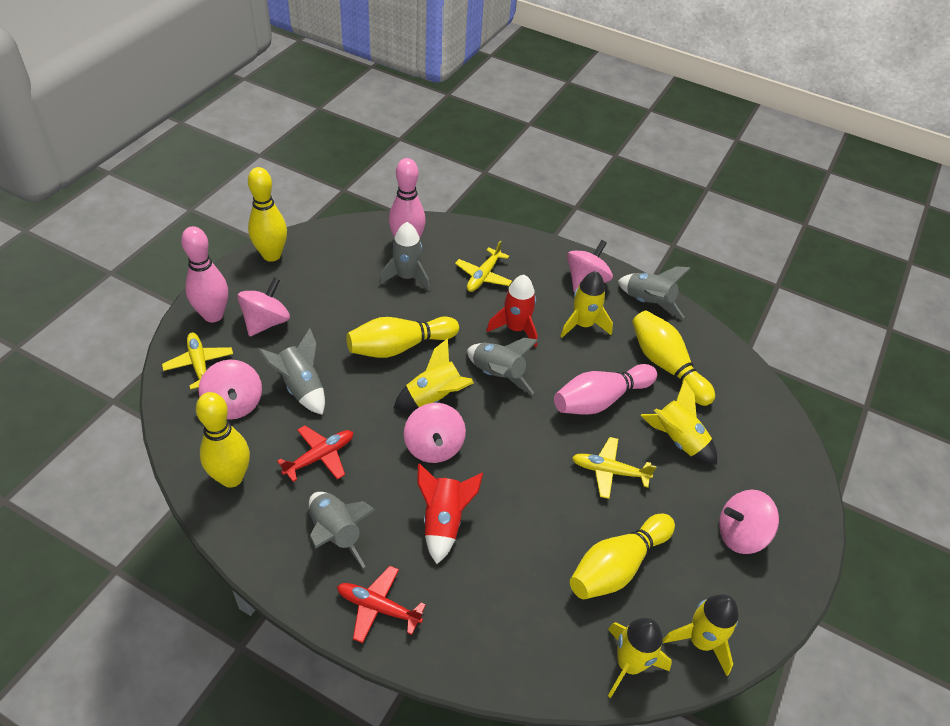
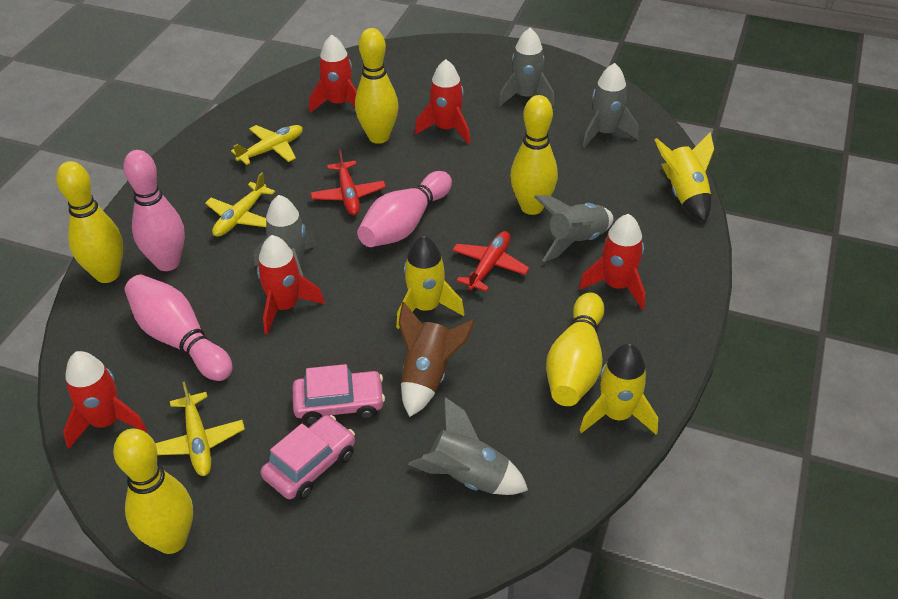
brown rocket: 0 -> 1
pink car: 0 -> 2
pink spinning top: 5 -> 0
red rocket: 2 -> 5
yellow rocket: 5 -> 3

